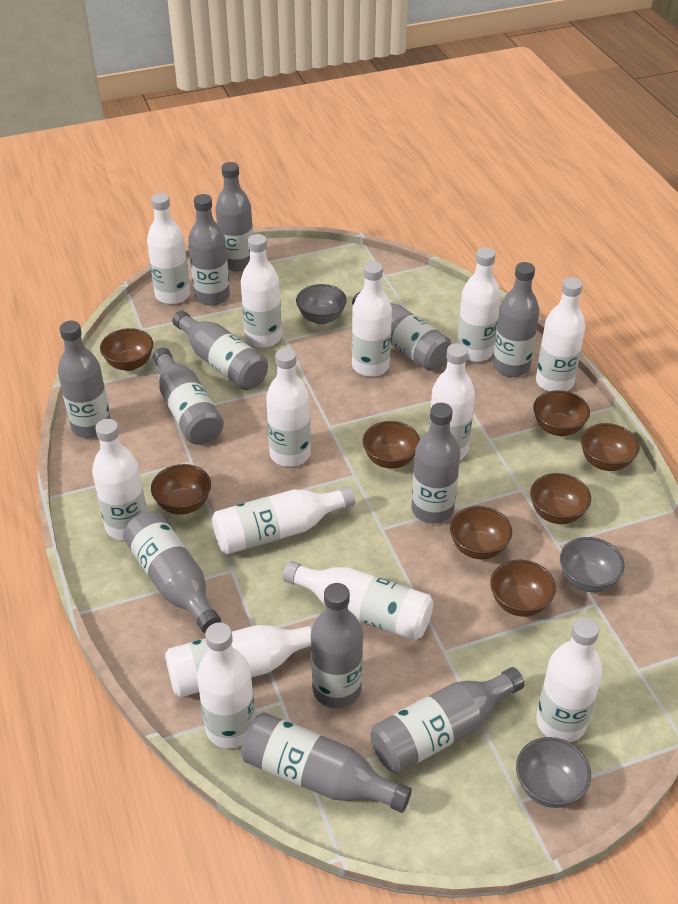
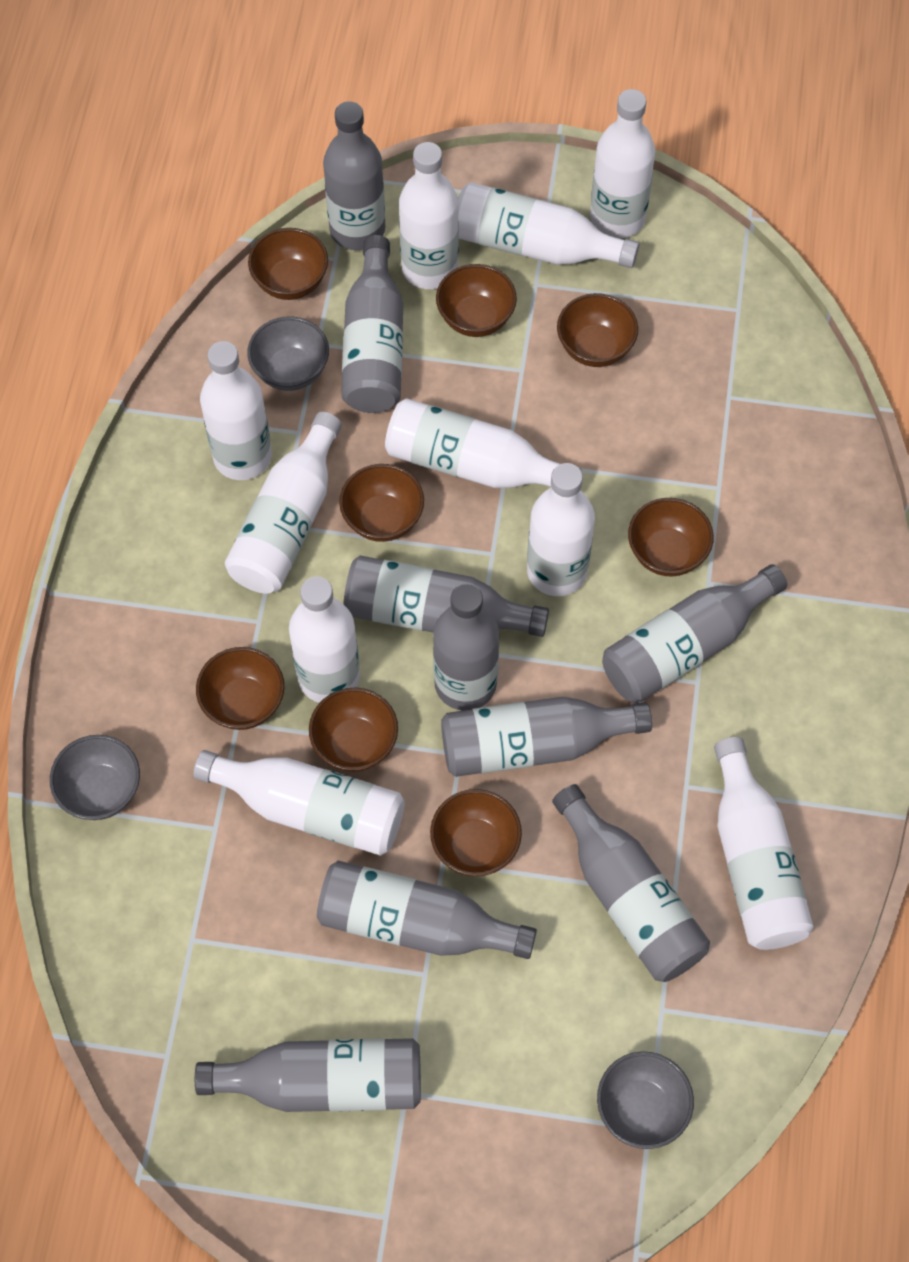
grey bottle: 12 -> 9
white bottle: 13 -> 10

